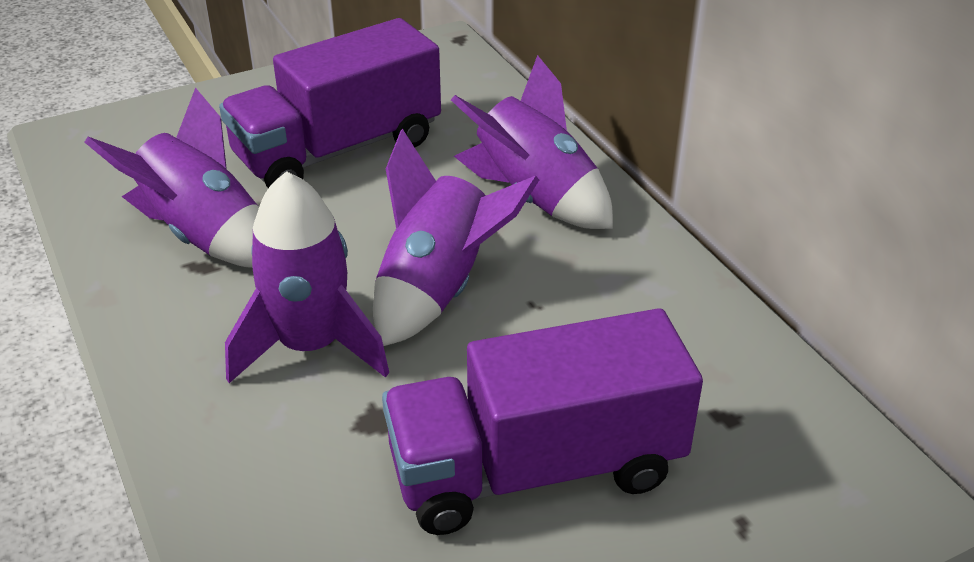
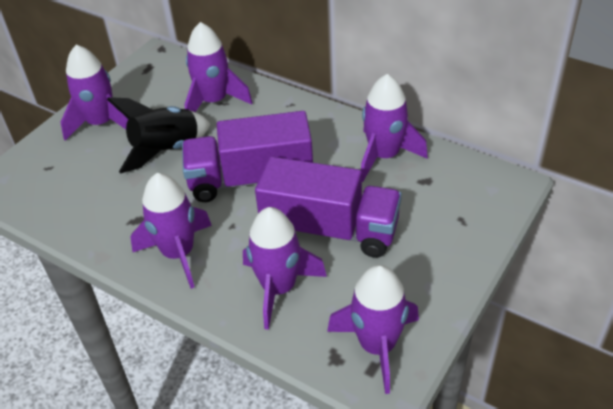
black rocket: 0 -> 1
purple rocket: 4 -> 6

